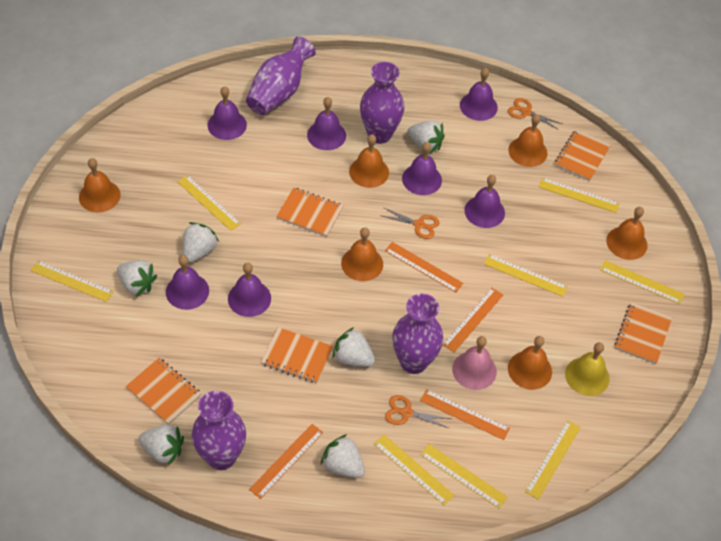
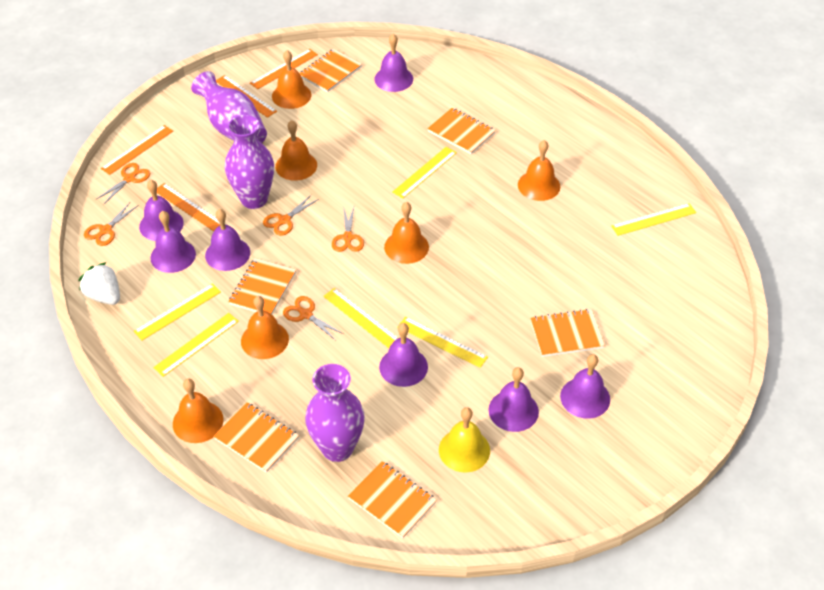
orange notebook: 5 -> 6
orange scissors: 3 -> 5
pink bell: 1 -> 0
purple vase: 4 -> 3
white strawberry: 6 -> 1
yellow ruler: 8 -> 6

